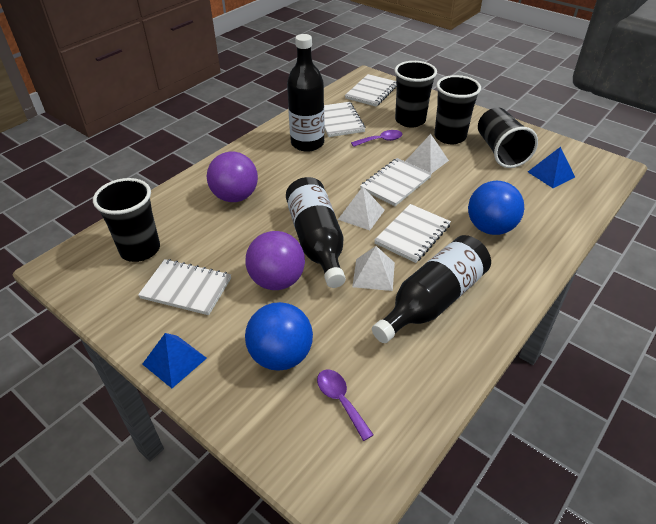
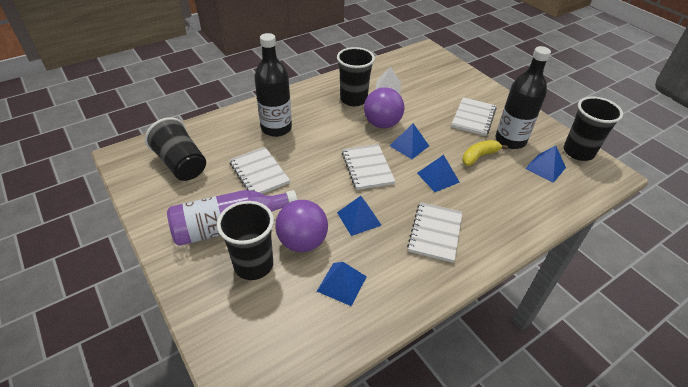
black bottle: 3 -> 2
blue ball: 2 -> 0
blue pyramid: 2 -> 5
purple bottle: 0 -> 1
purple spoon: 2 -> 0
white notebook: 5 -> 4
white pyramid: 3 -> 1
yellow banana: 0 -> 1

